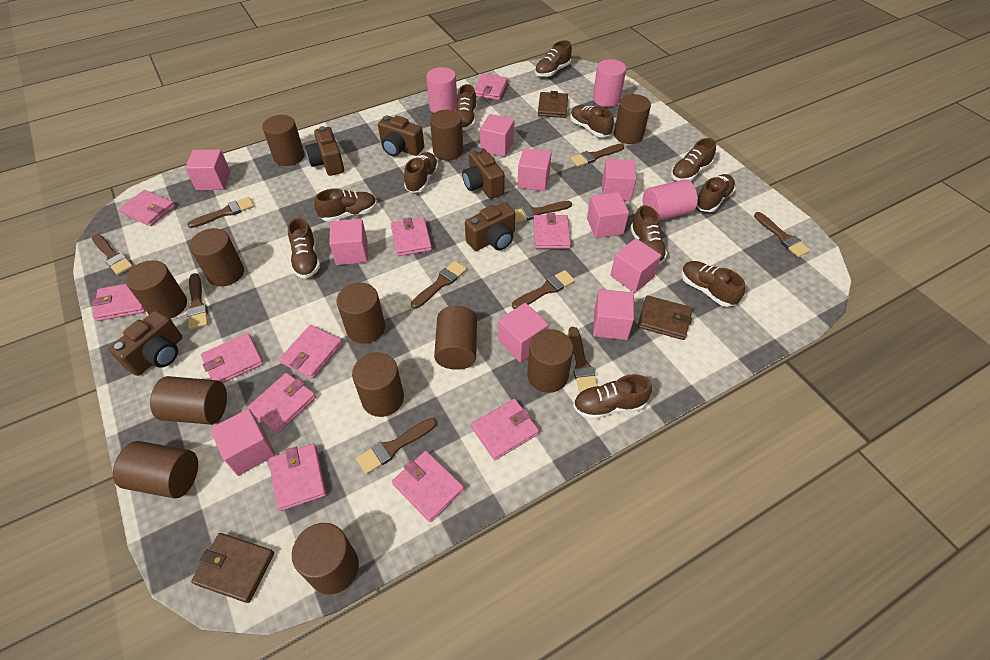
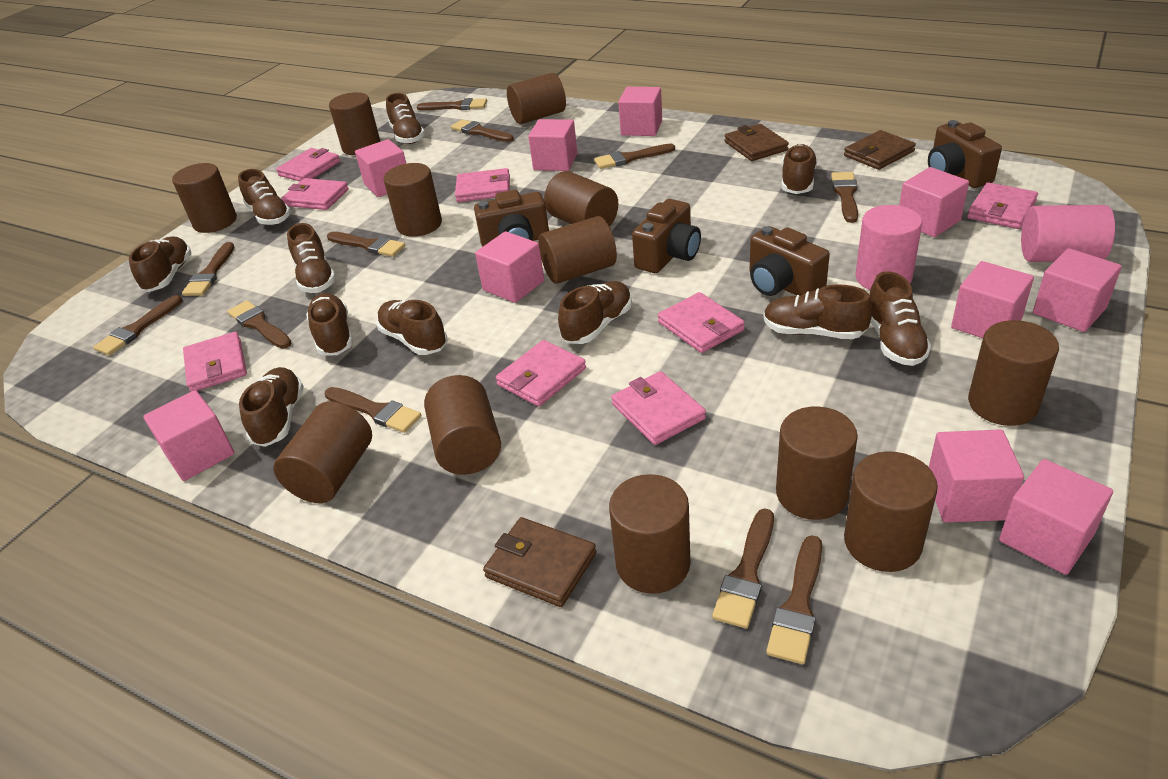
brown brush: 10 -> 11
brown camera: 5 -> 4
pink cylinder: 3 -> 2
pink wallet: 11 -> 8

